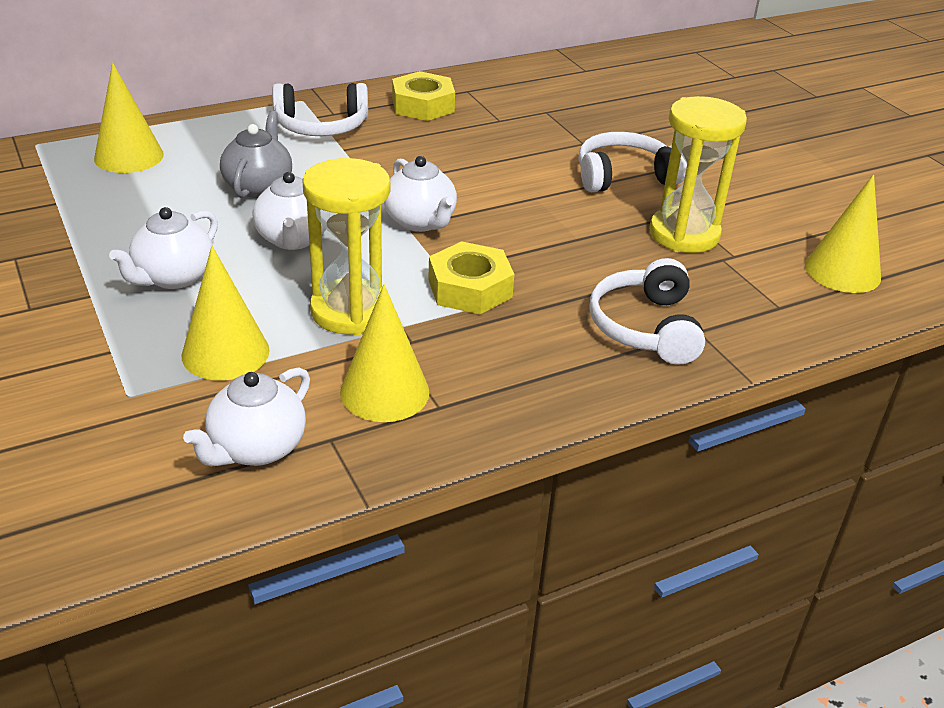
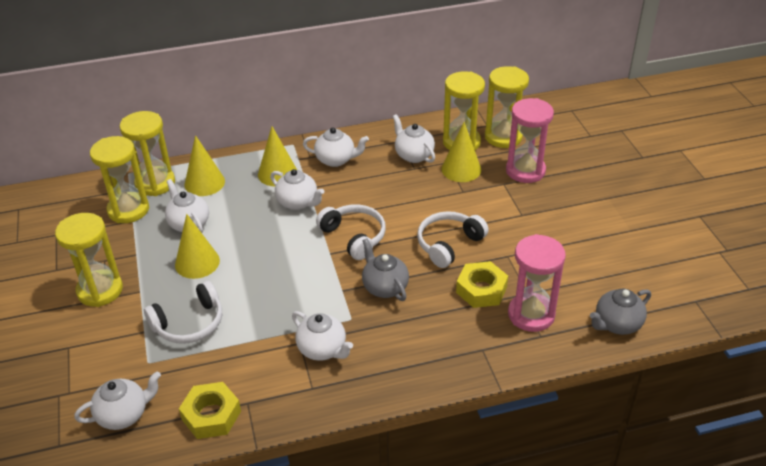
grey teapot: 1 -> 2
pink hourglass: 0 -> 2
white teapot: 4 -> 6
yellow hourglass: 2 -> 5

